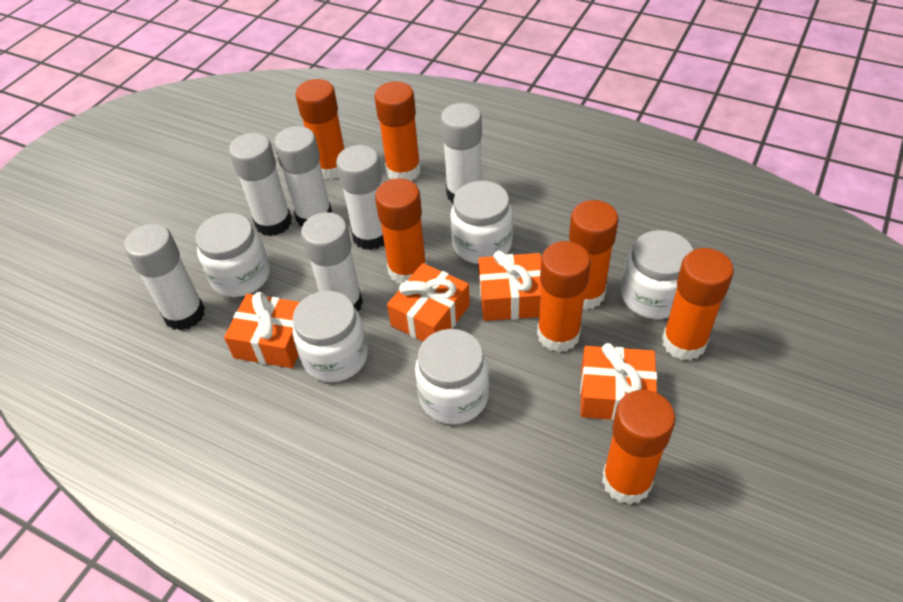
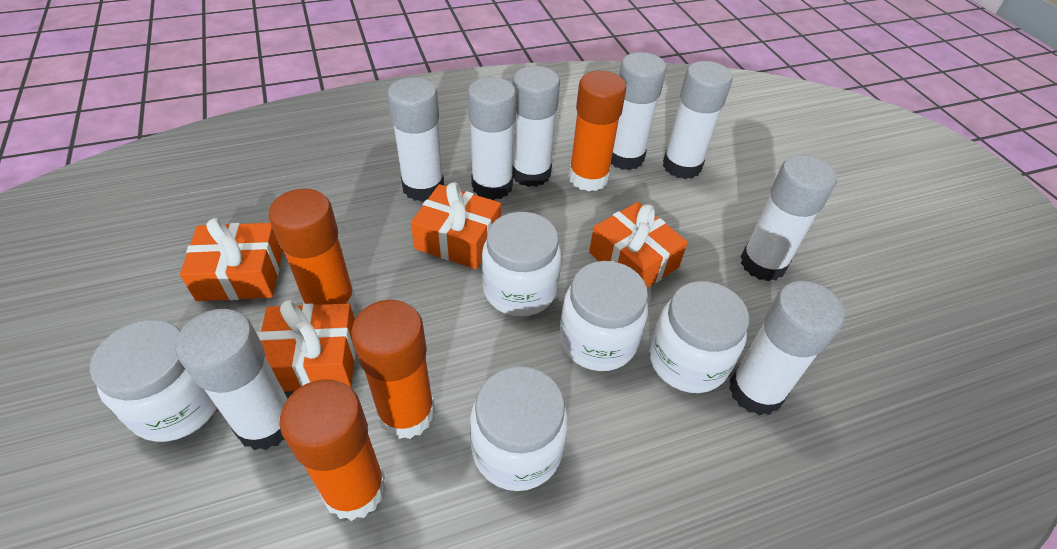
orange glue stick: 7 -> 4
white glue stick: 6 -> 8

